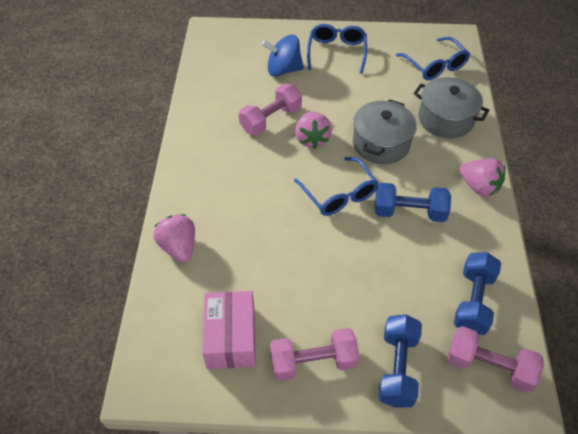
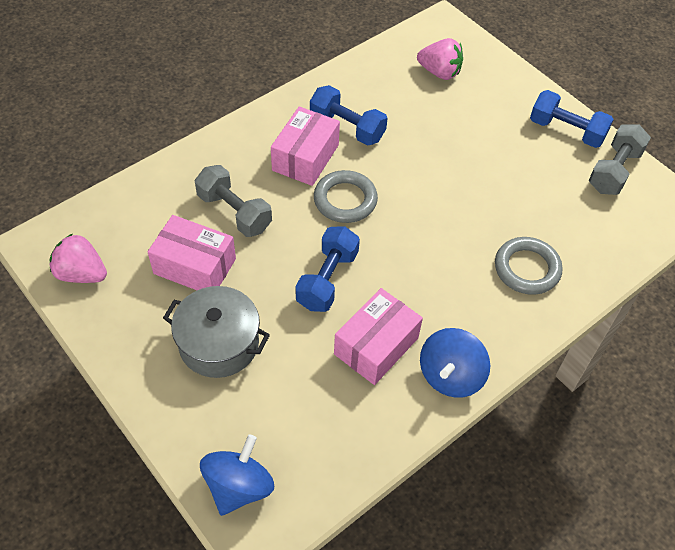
blue glasses: 3 -> 0
blue spinning top: 1 -> 2
grey dumbbell: 0 -> 2
grey pot: 2 -> 1
grey ring: 0 -> 2
pink box: 1 -> 3
pink dumbbell: 3 -> 0
pink strawberry: 3 -> 2

